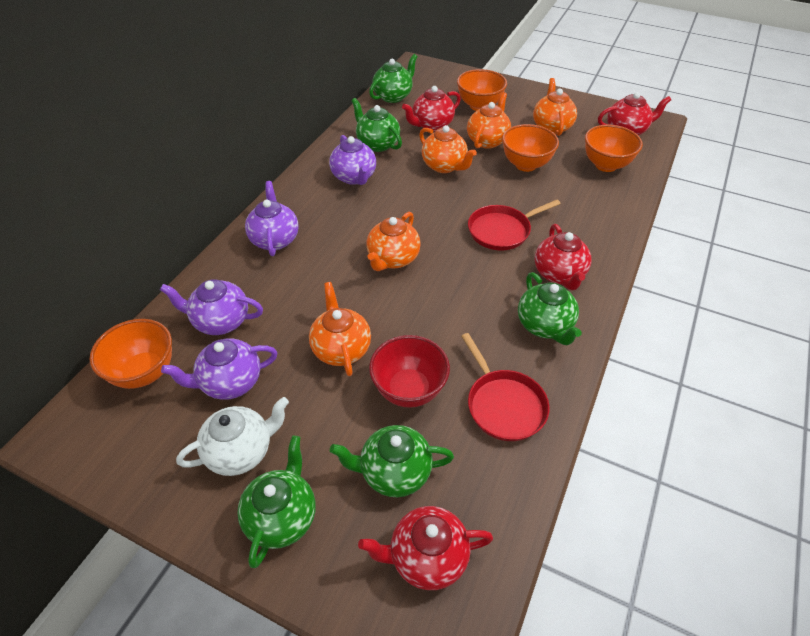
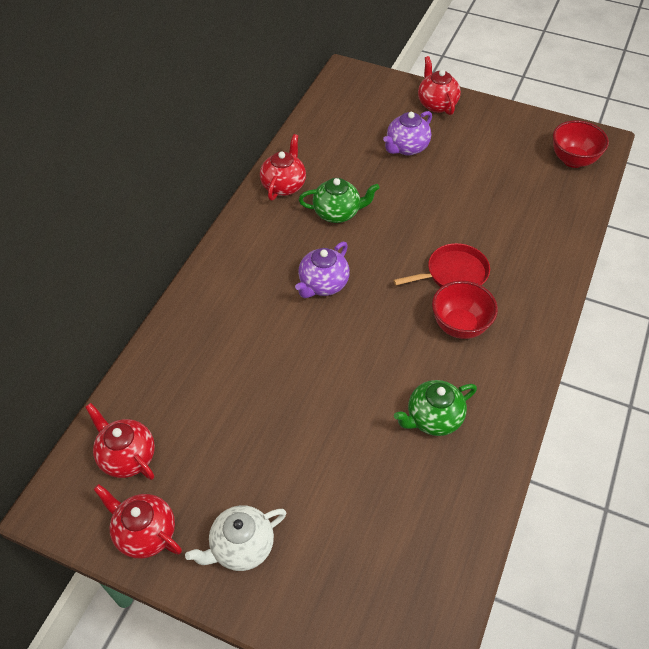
green teapot: 5 -> 2
orange bowl: 4 -> 0
orange teapot: 5 -> 0
purple teapot: 4 -> 2
red bowl: 1 -> 2
red pan: 2 -> 1

